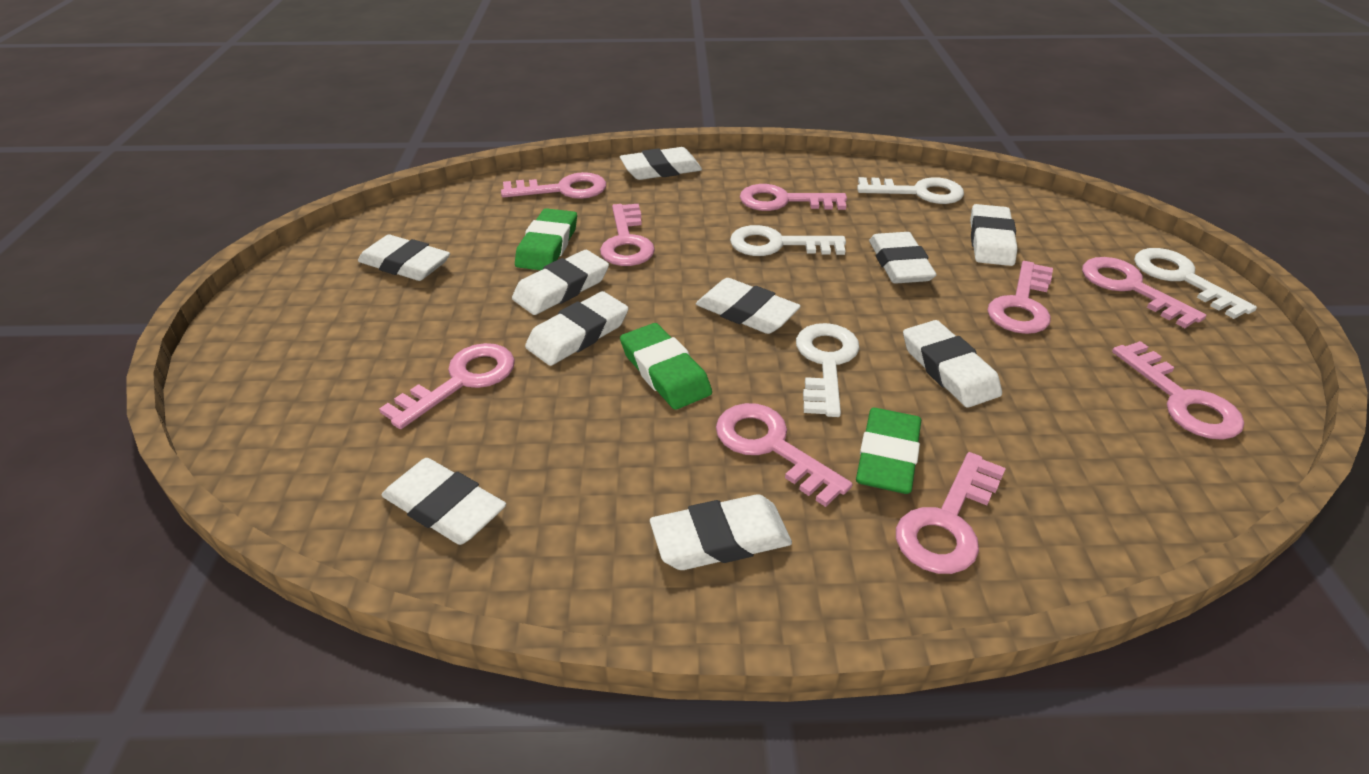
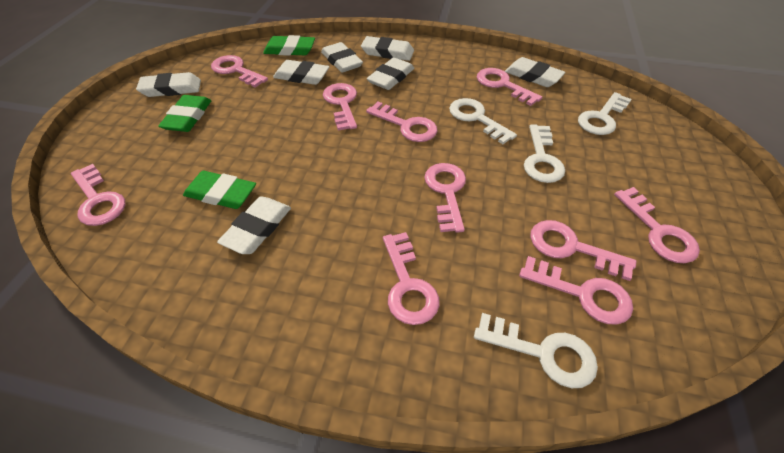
pink key: 9 -> 10
white eraser: 10 -> 7

